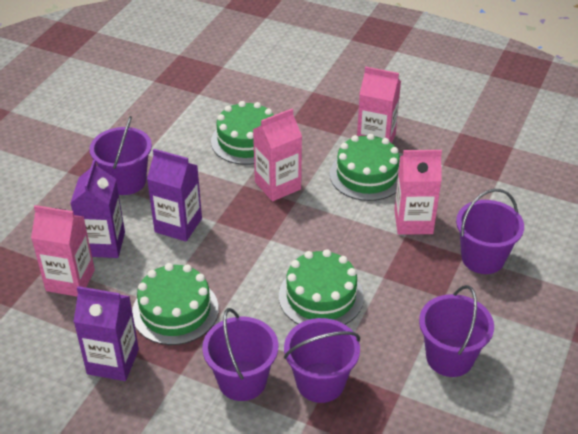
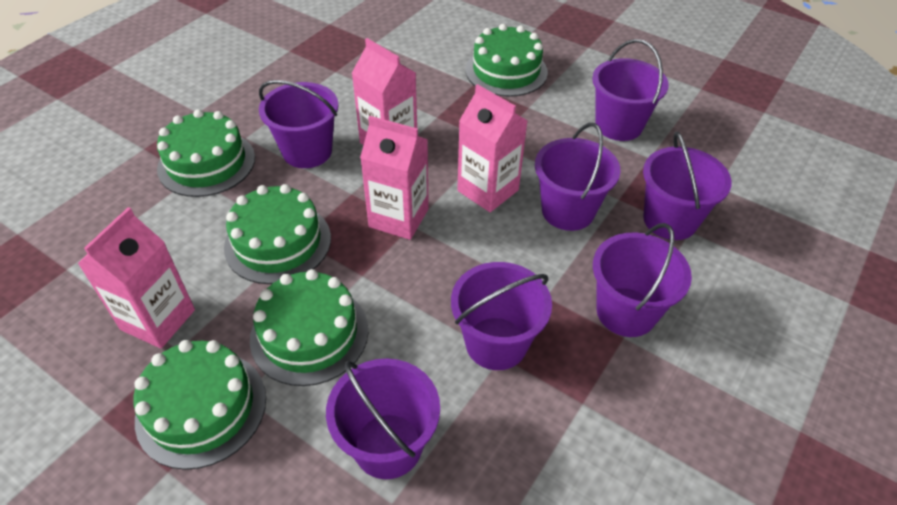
green cake: 4 -> 5
purple bucket: 5 -> 7
purple carton: 3 -> 0

